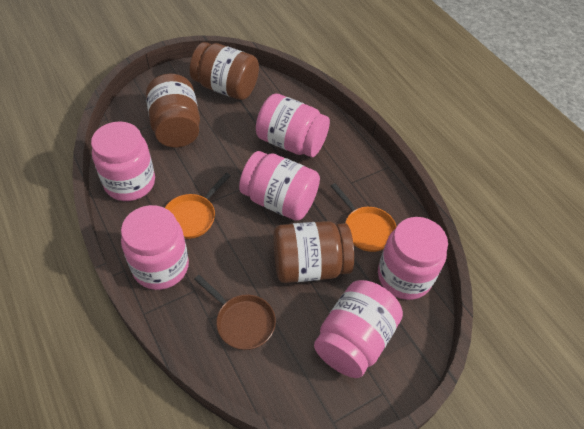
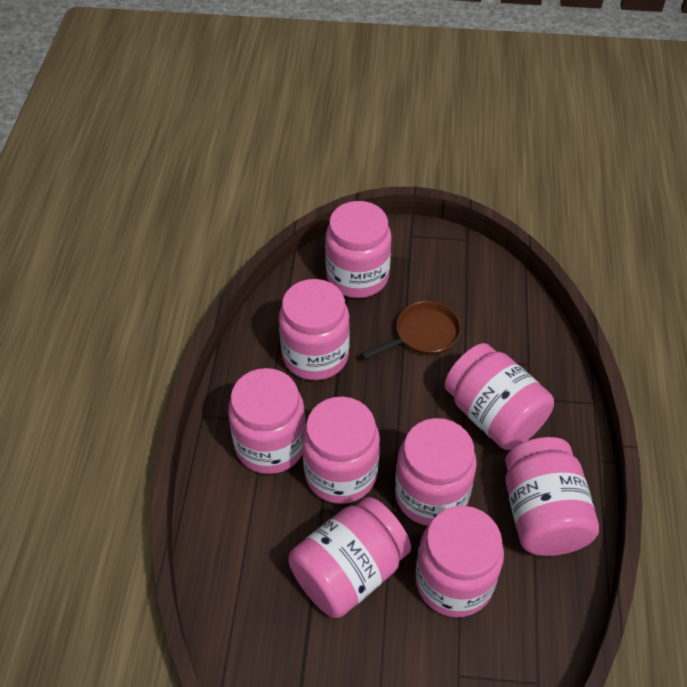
brown jar: 3 -> 0
orange pan: 2 -> 0
pink jar: 6 -> 9

